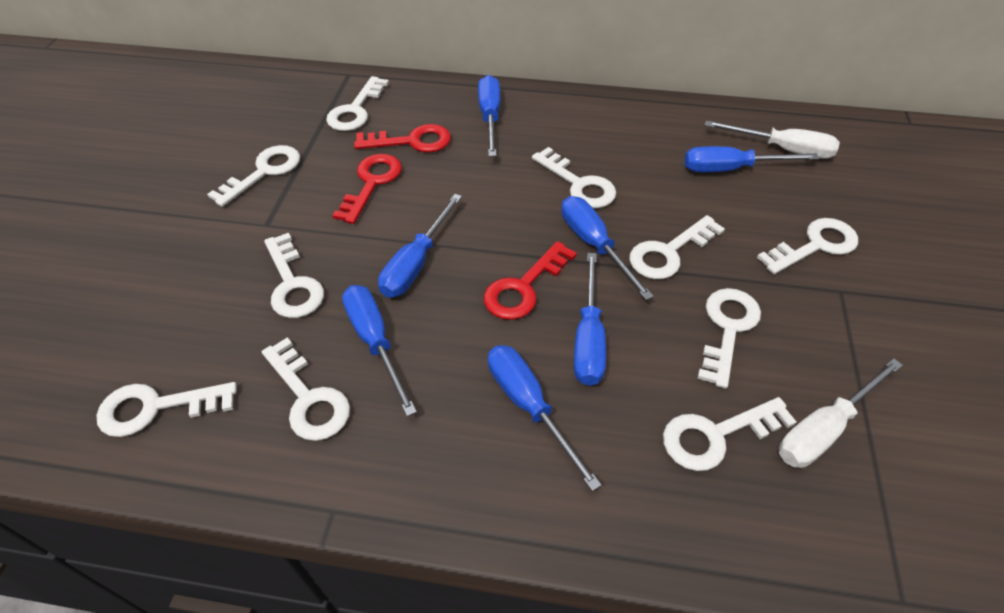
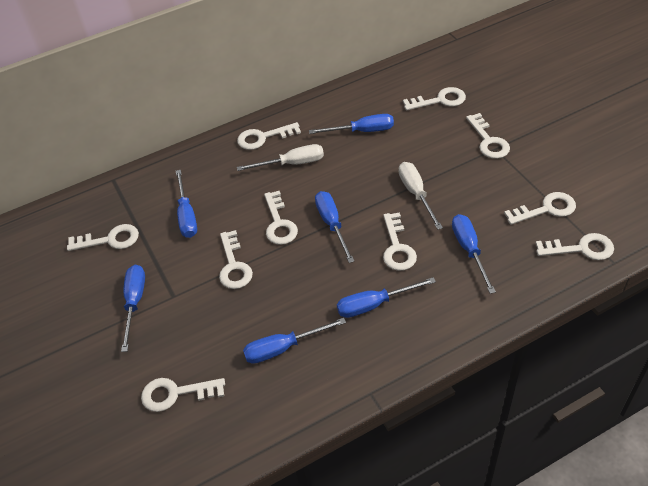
red key: 3 -> 0

